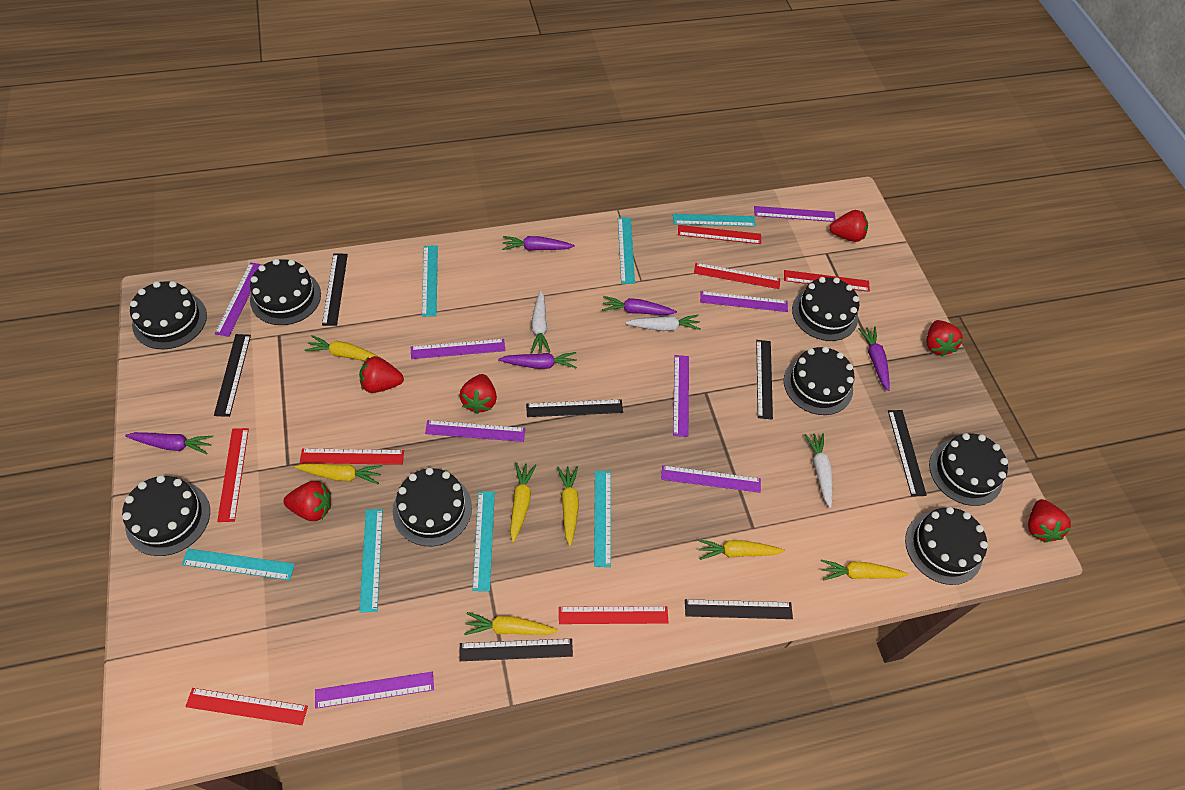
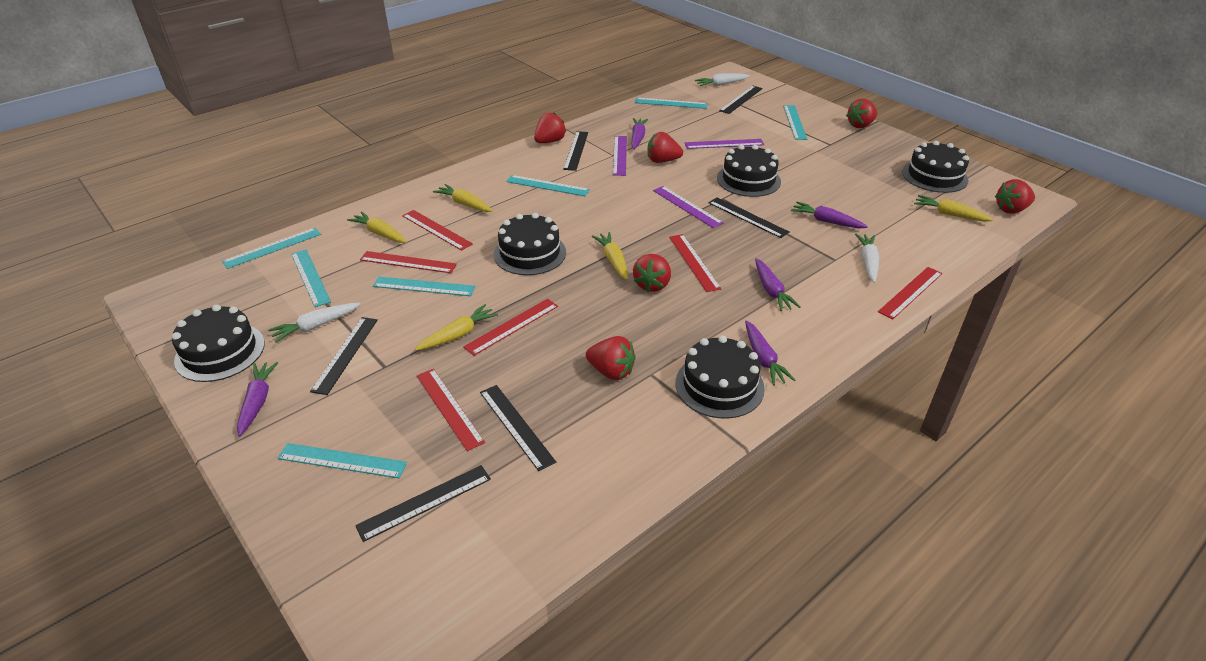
black cake: 8 -> 5
black ruler: 7 -> 6
purple ruler: 8 -> 3
red ruler: 7 -> 6
yellow carrot: 7 -> 5

